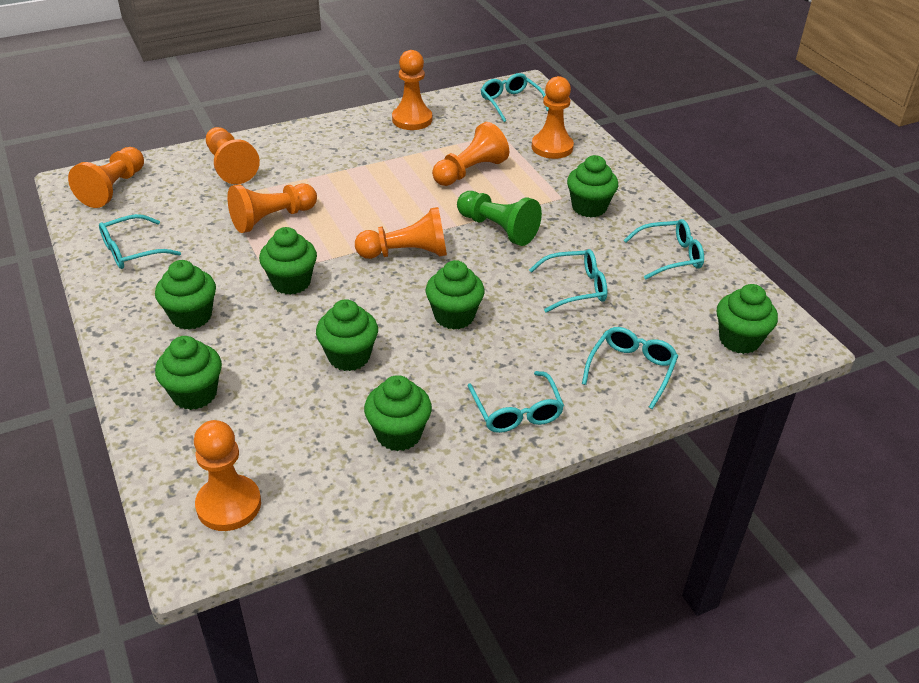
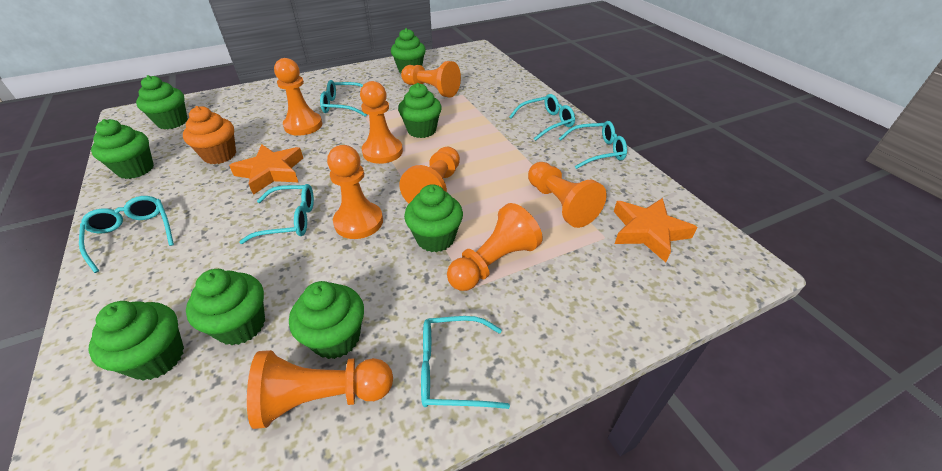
green pawn: 1 -> 0
orange cupcake: 0 -> 1
orange star: 0 -> 2

